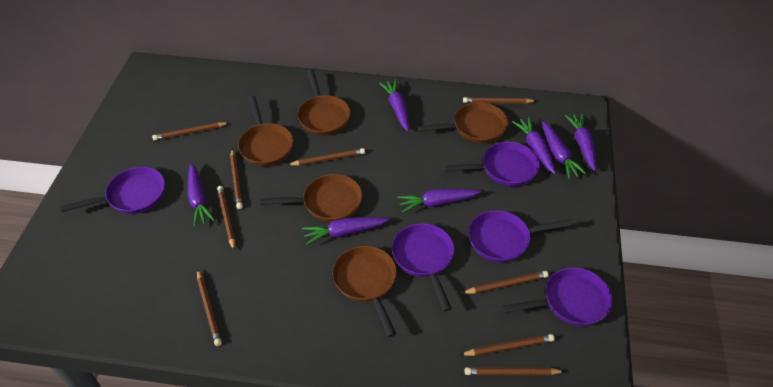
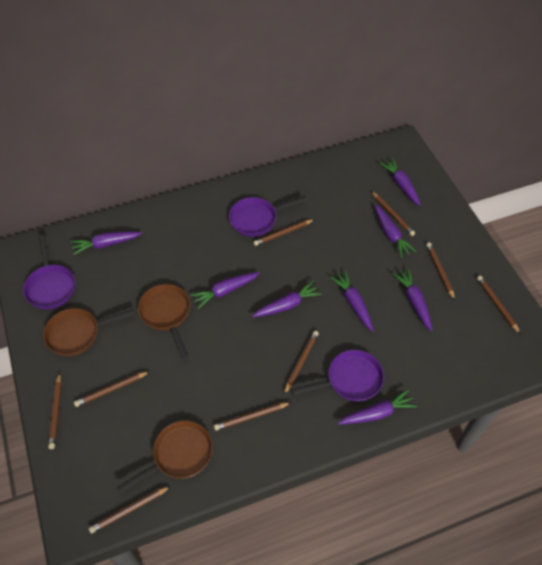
brown pan: 5 -> 3
purple carrot: 7 -> 8
purple pan: 5 -> 3

